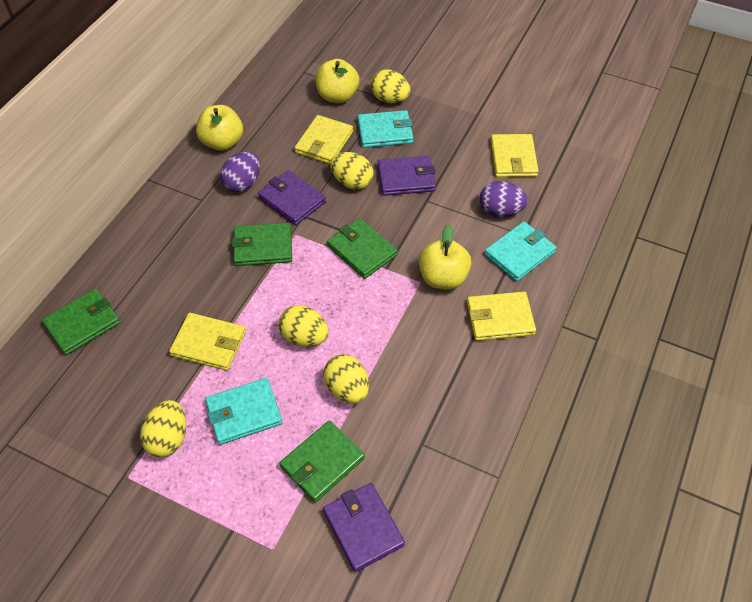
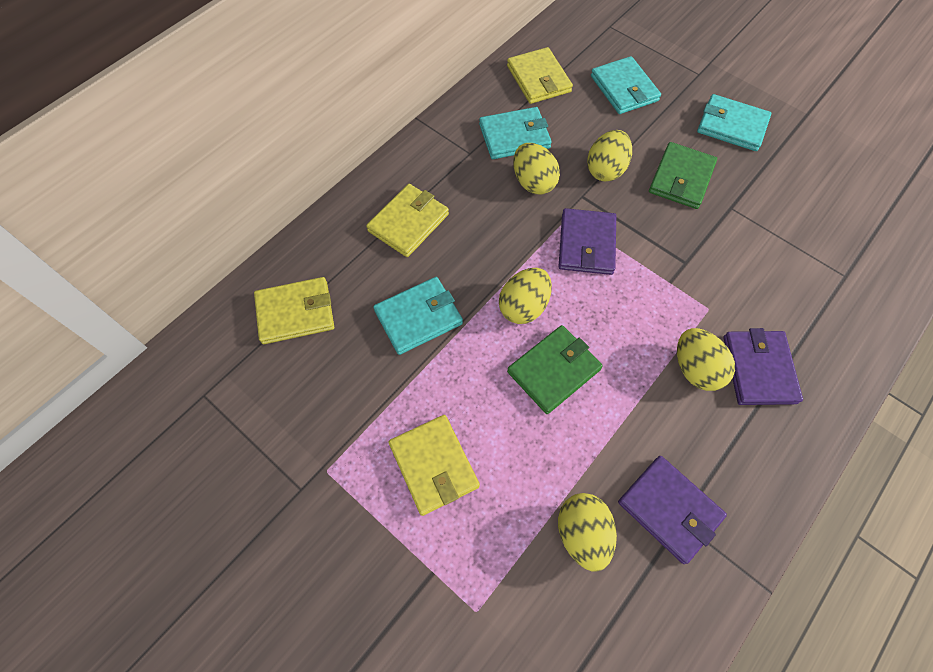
green wallet: 4 -> 2
purple egg: 2 -> 0
turquoise wallet: 3 -> 4
yellow apple: 3 -> 0

